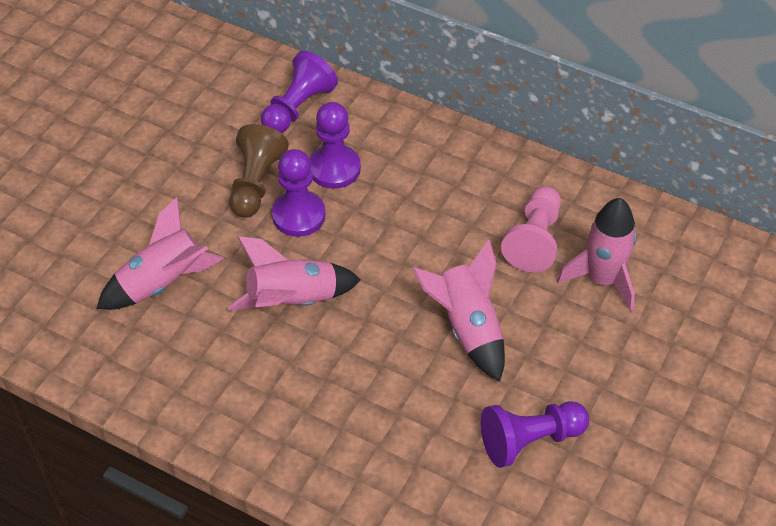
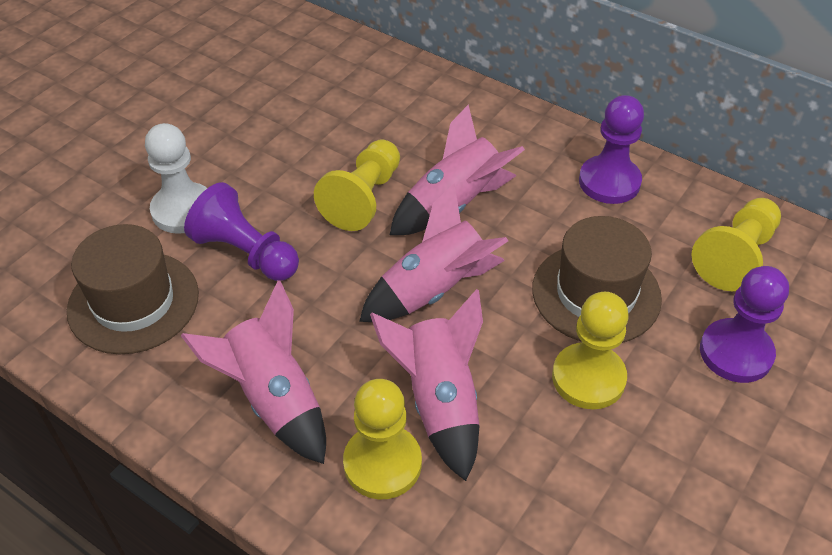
brown hat: 0 -> 2
brown pawn: 1 -> 0
pink pawn: 1 -> 0
purple pawn: 4 -> 3
white pawn: 0 -> 1
yellow pawn: 0 -> 4

